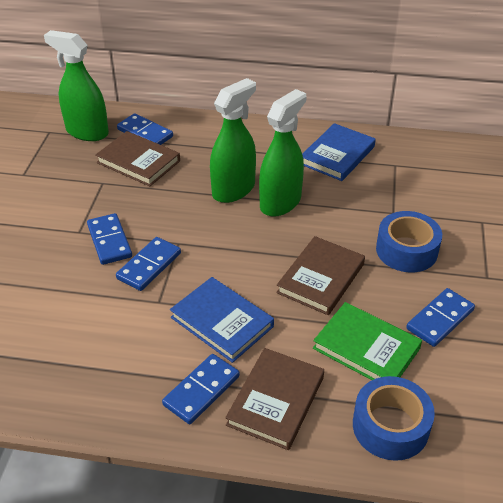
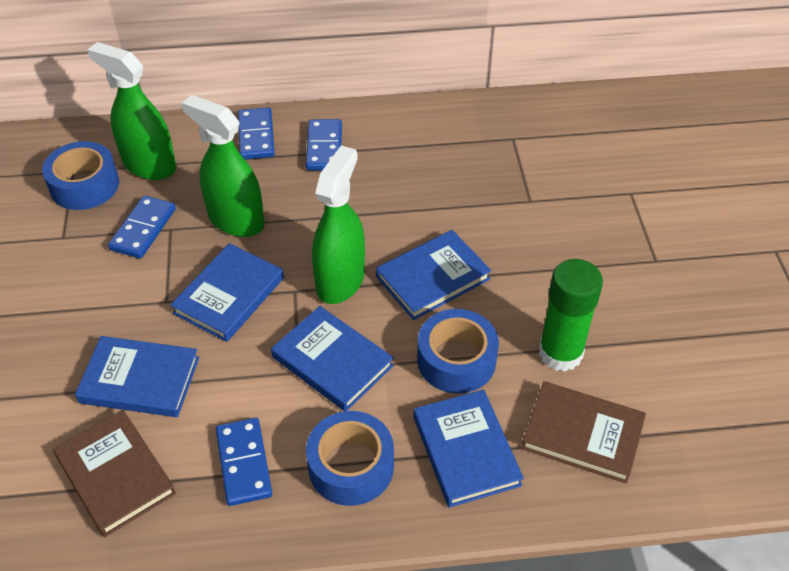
blue book: 2 -> 5
blue domino: 5 -> 4
blue tape: 2 -> 3
brown book: 3 -> 2
green book: 1 -> 0
green glue stick: 0 -> 1

